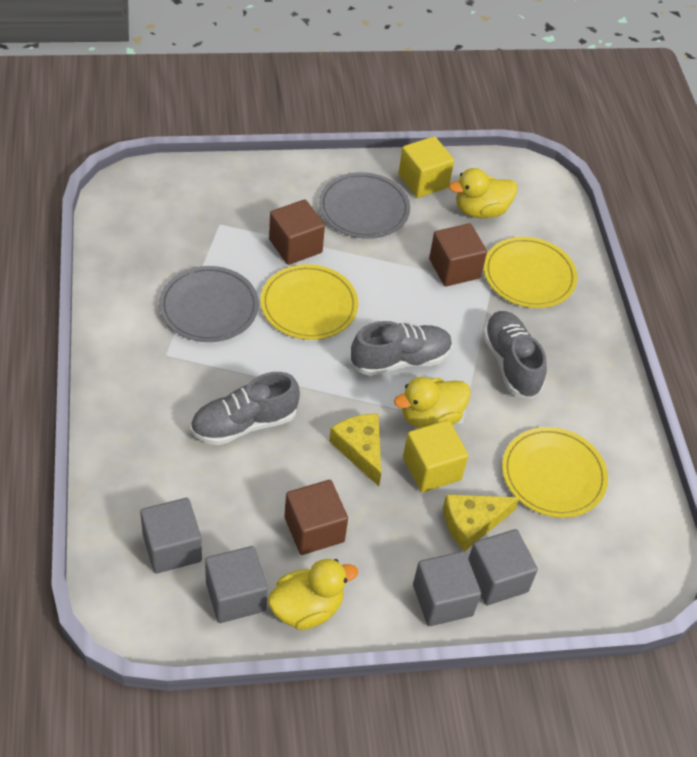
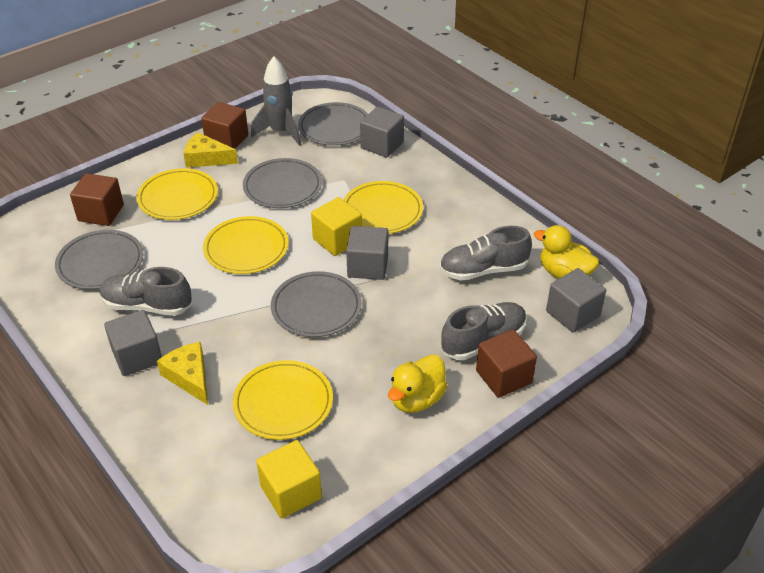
grey plate: 2 -> 4
grey rocket: 0 -> 1
yellow duck: 3 -> 2
yellow plate: 3 -> 4

